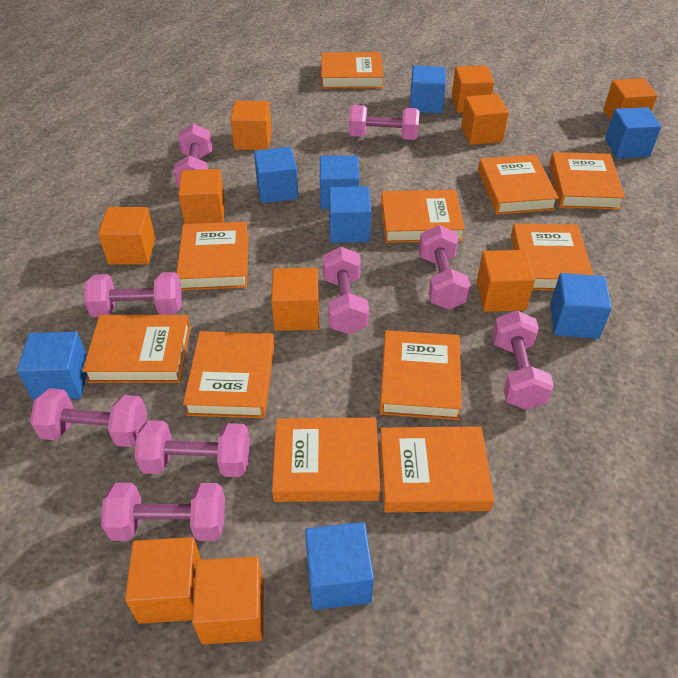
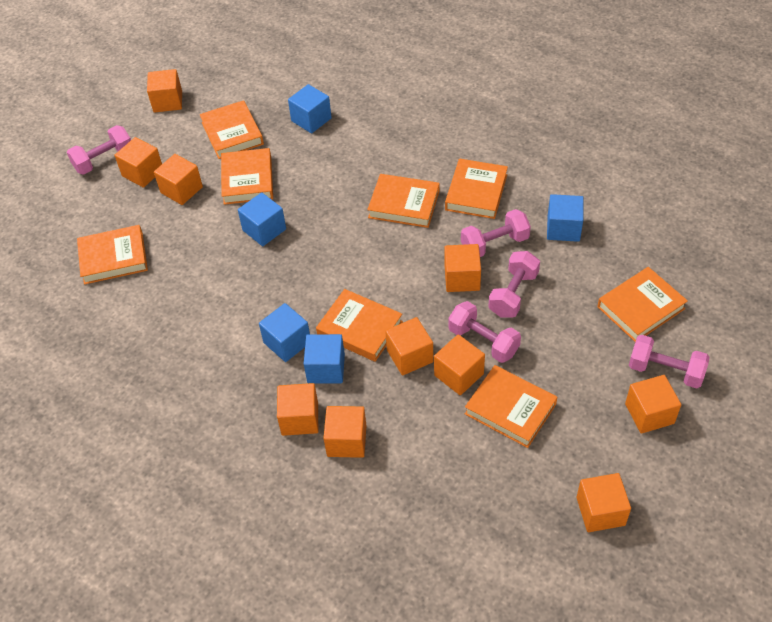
blue cube: 8 -> 5
orange book: 11 -> 8
pink dumbbell: 9 -> 5

